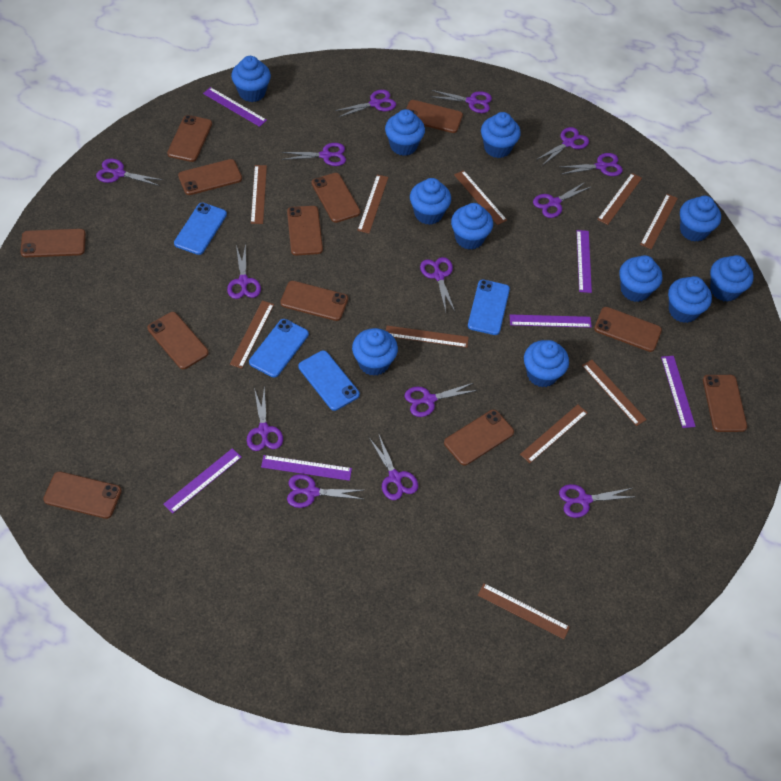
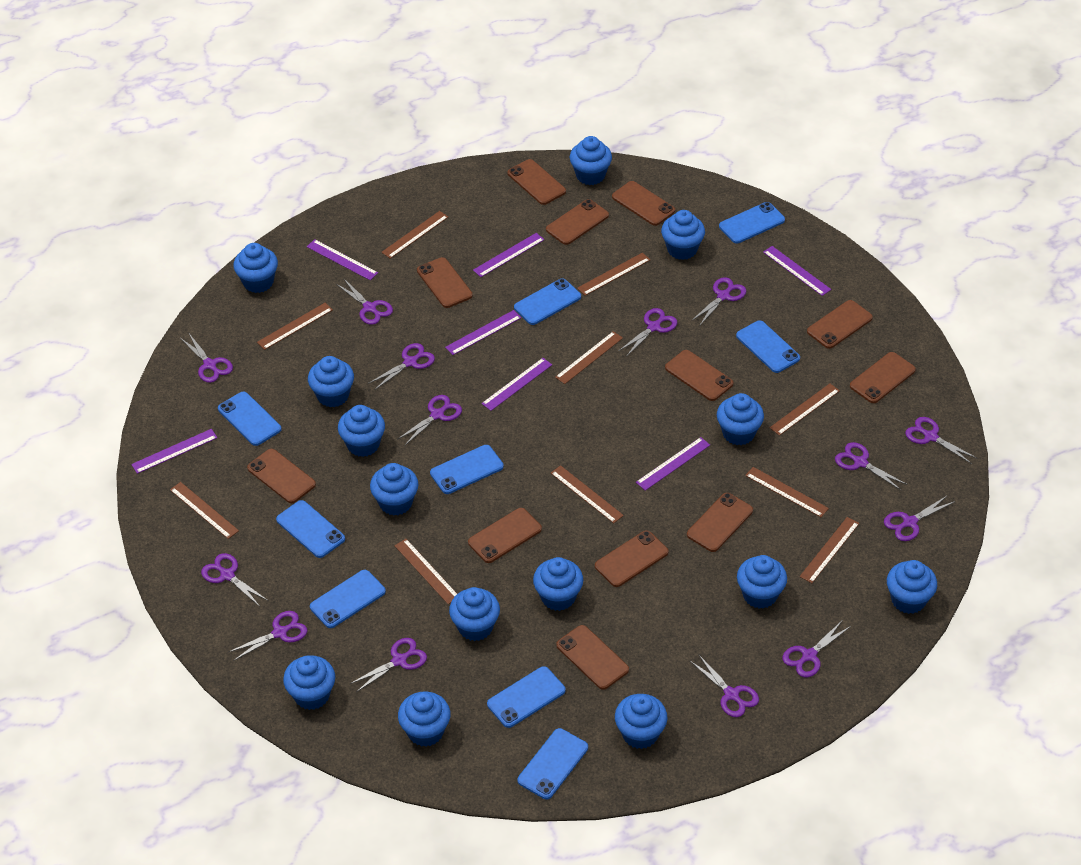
blue cupcake: 11 -> 14
blue phone: 4 -> 9
purple ruler: 6 -> 7

